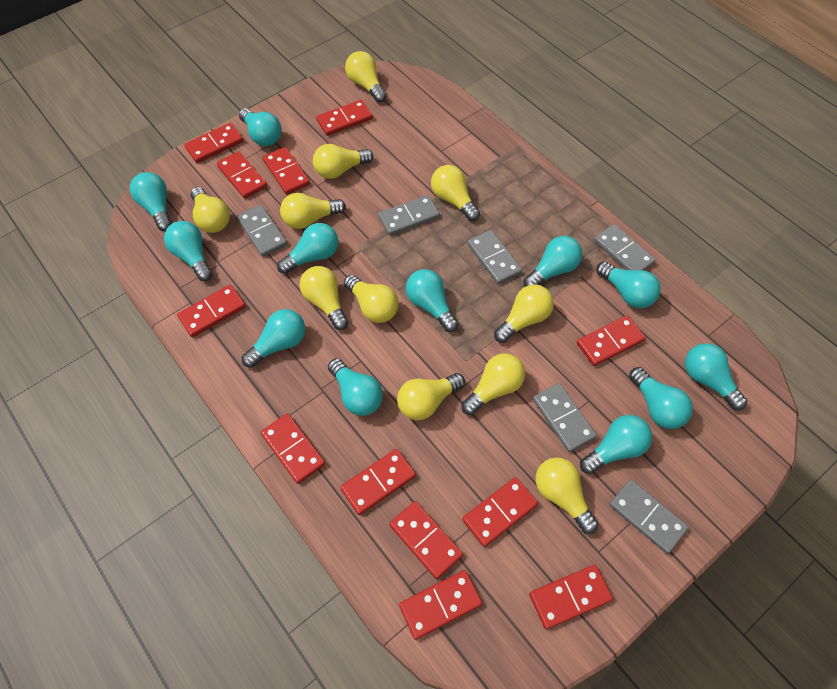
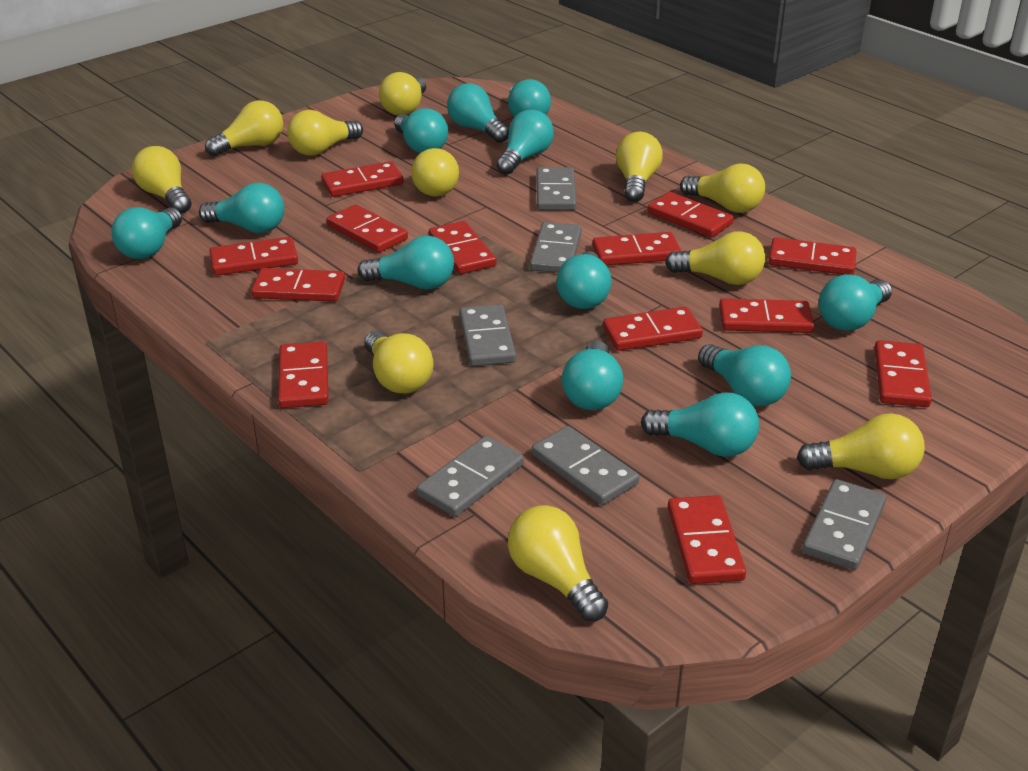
red domino: 12 -> 13

